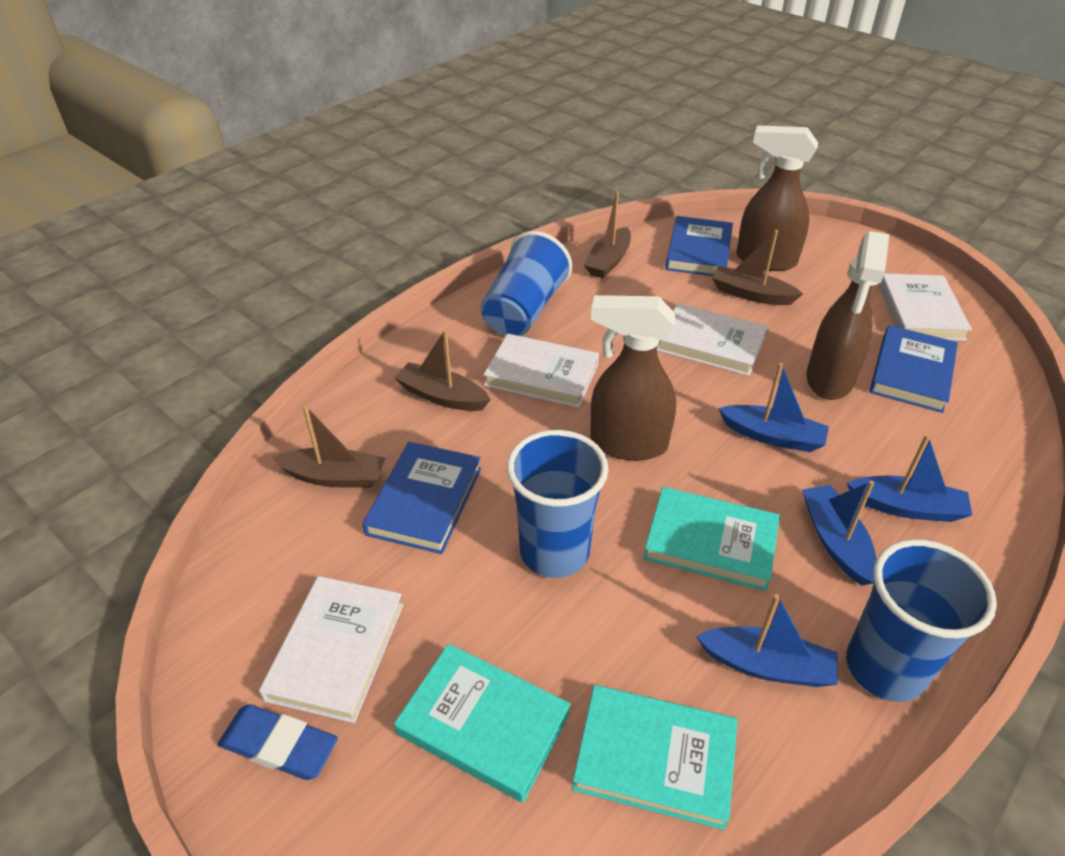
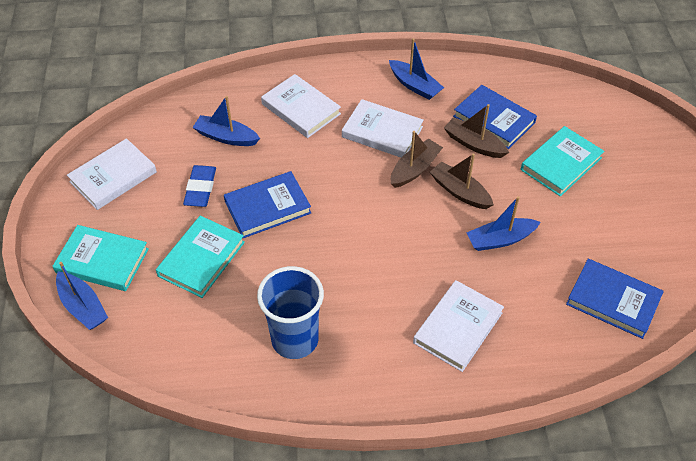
blue cup: 3 -> 1
brown boat: 4 -> 3
brown spray bottle: 3 -> 0

